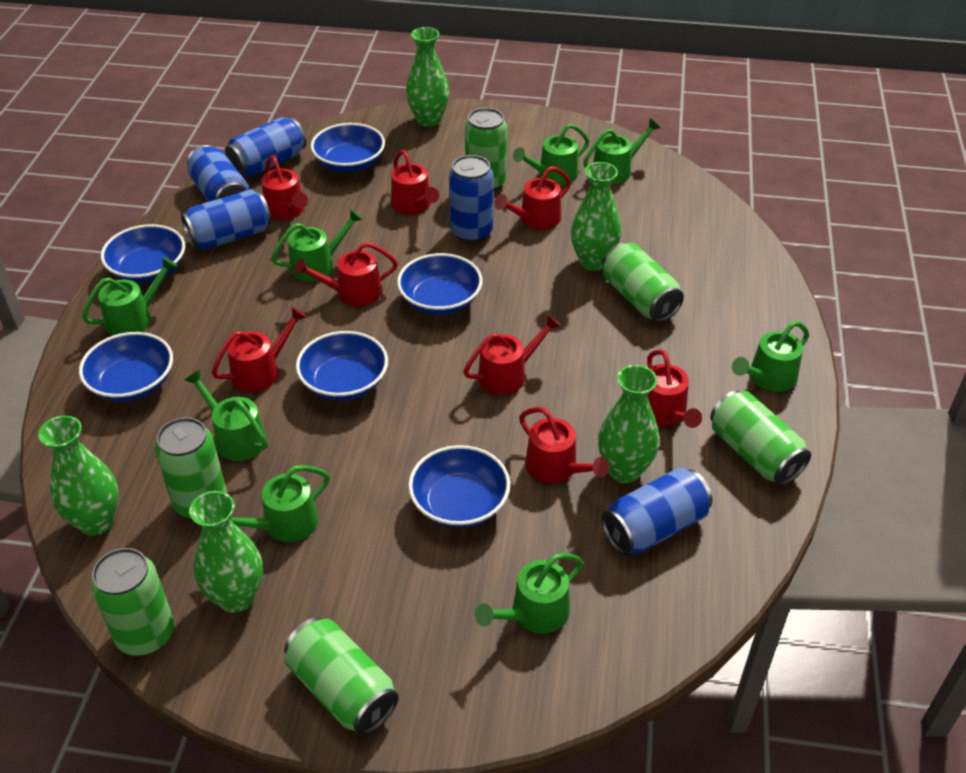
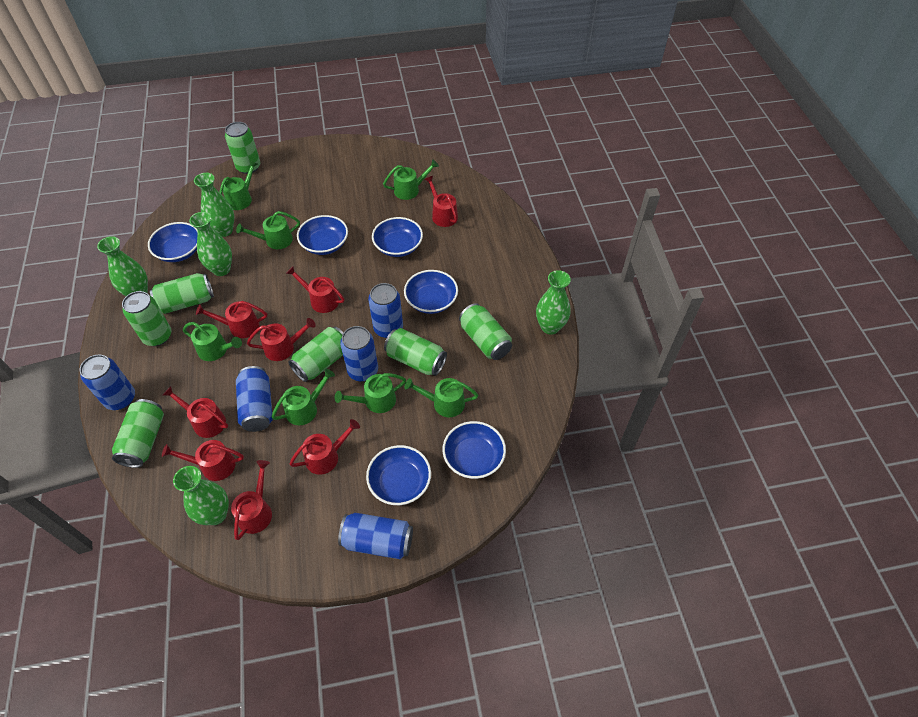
green can: 6 -> 7
green watering can: 8 -> 7

